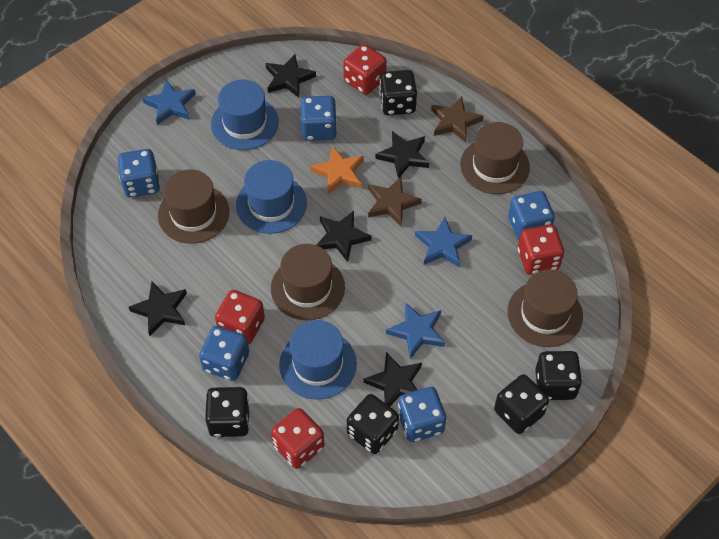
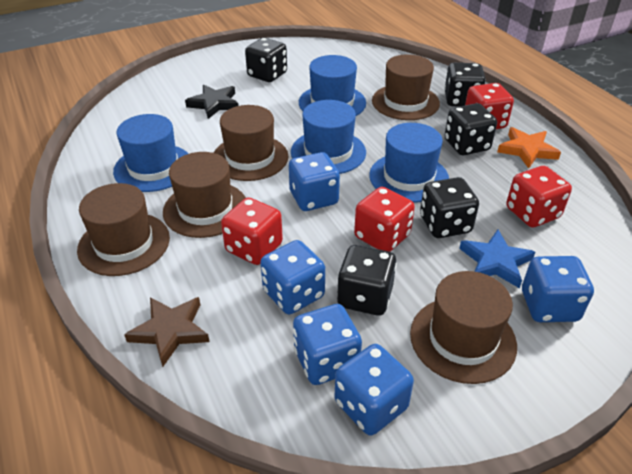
black star: 5 -> 1
blue hat: 3 -> 4
blue star: 3 -> 1
brown hat: 4 -> 5
brown star: 2 -> 1

